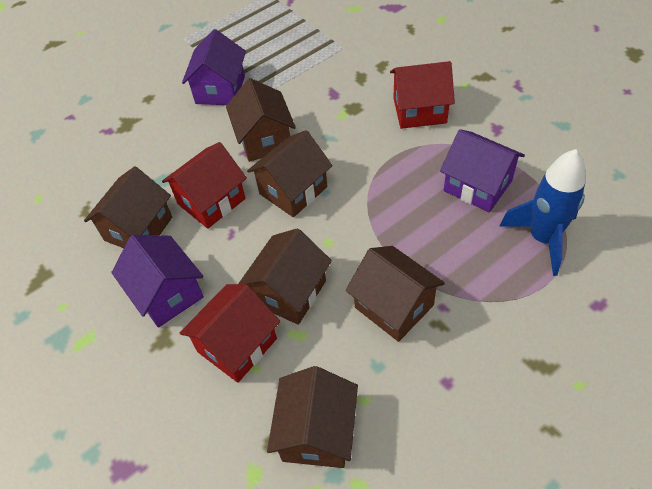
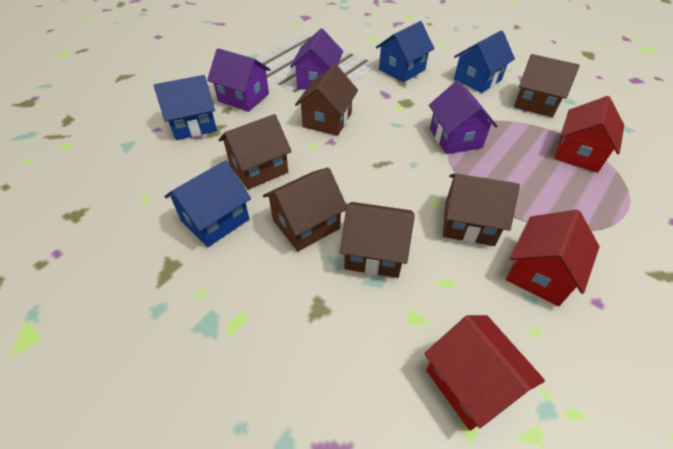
blue house: 0 -> 4
blue rocket: 1 -> 0

